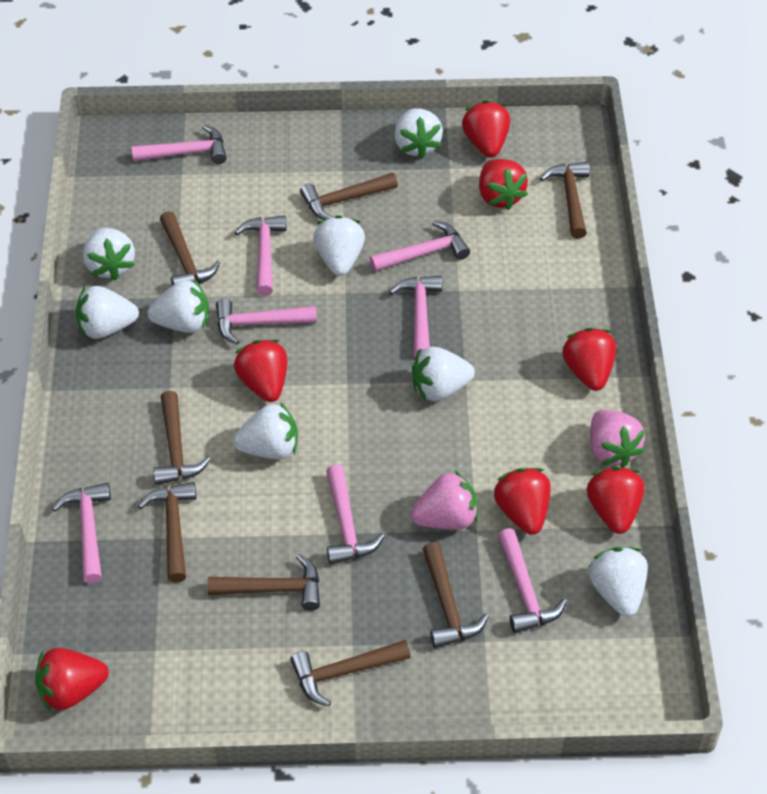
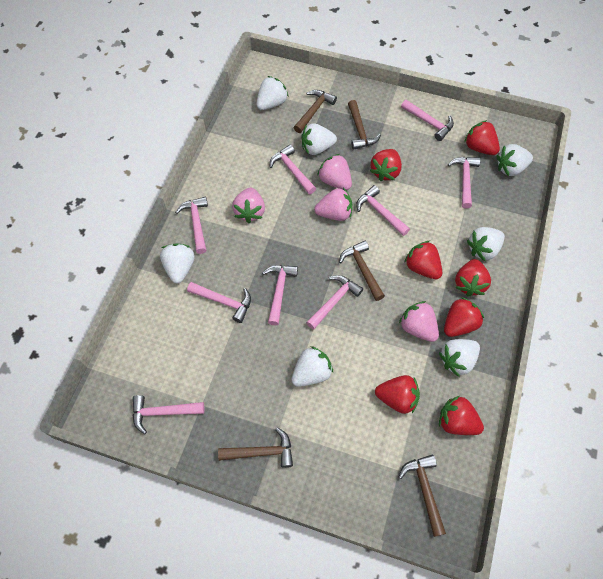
brown hammer: 8 -> 5
pink hammer: 8 -> 9
pink strawberry: 2 -> 4
white strawberry: 8 -> 7

